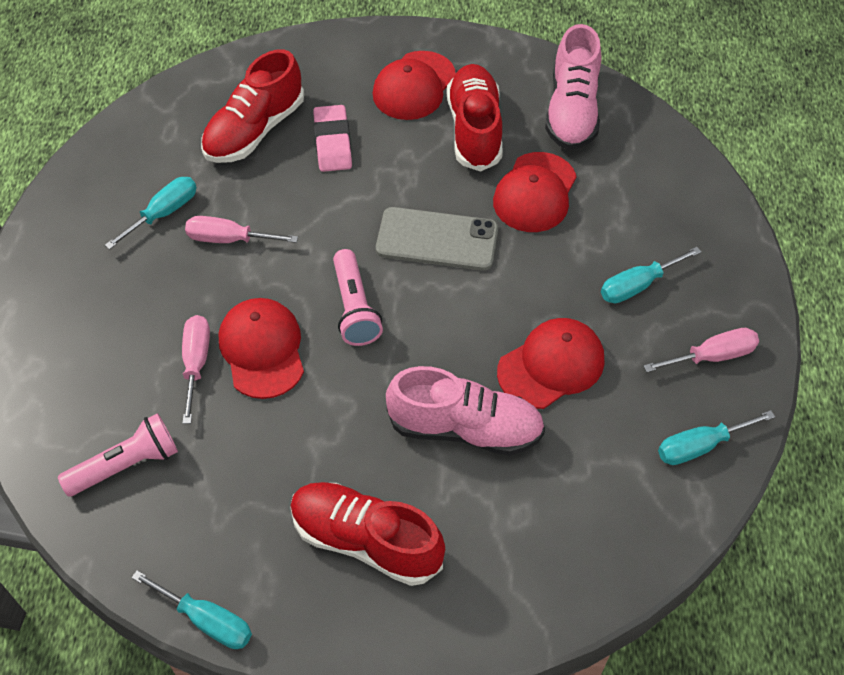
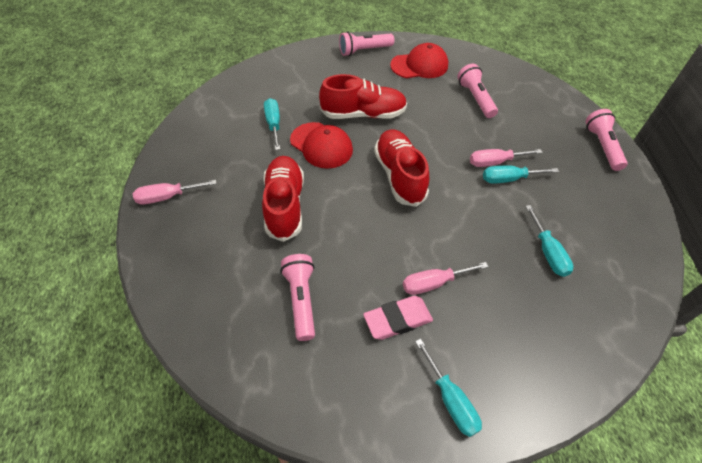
grey phone: 1 -> 0
pink flashlight: 2 -> 4
pink shoe: 2 -> 0
red cap: 4 -> 2

